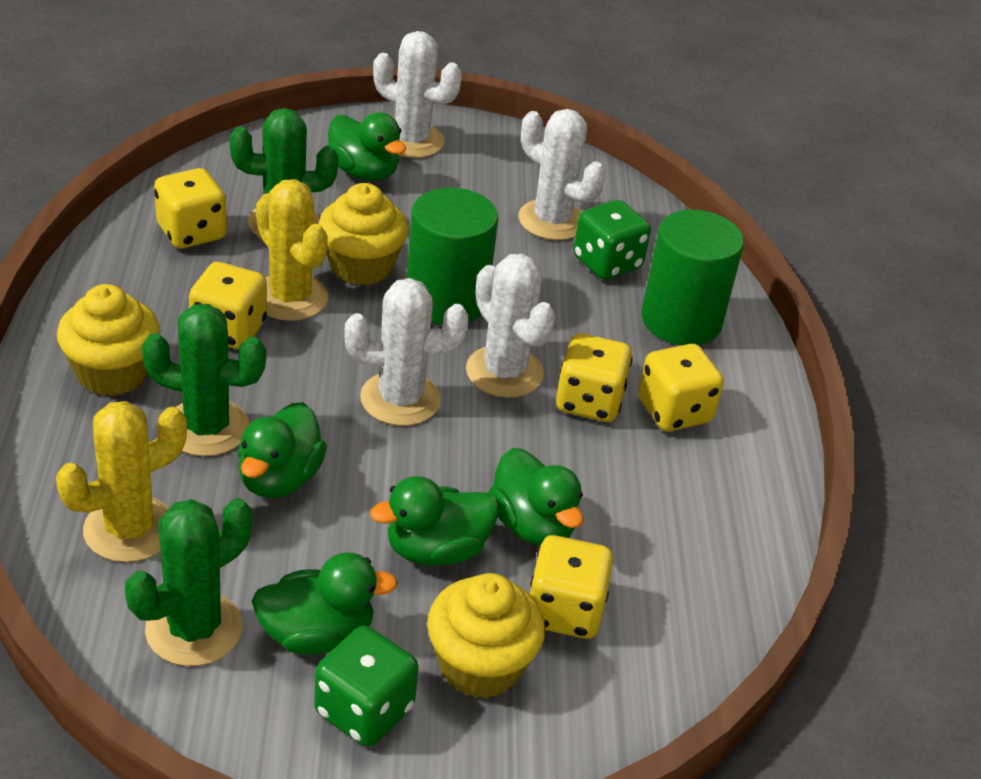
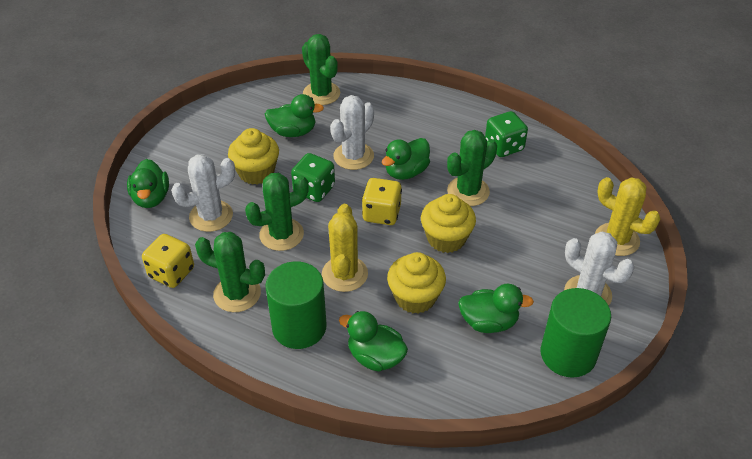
green cactus: 3 -> 4
white cactus: 4 -> 3
yellow dice: 5 -> 2

